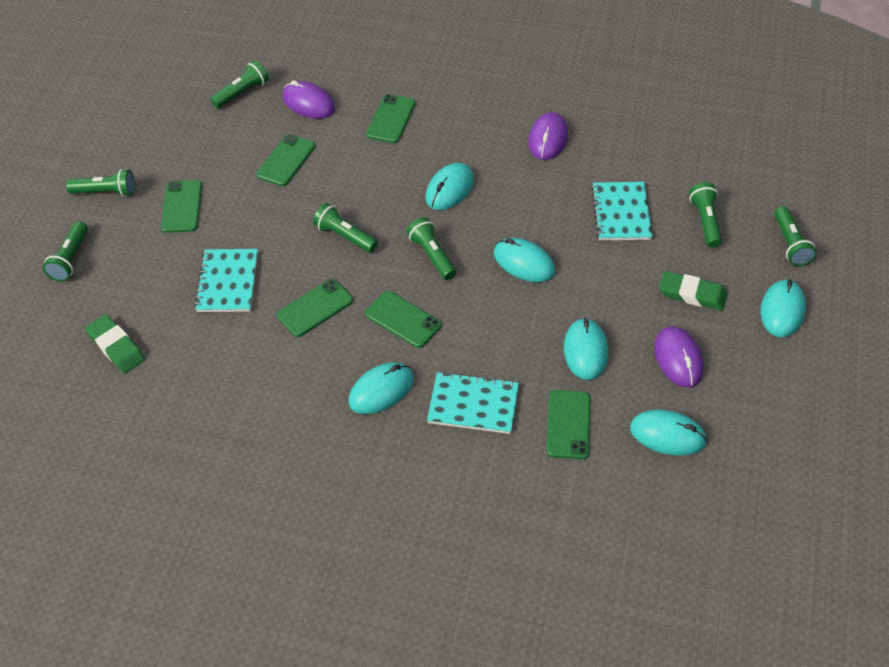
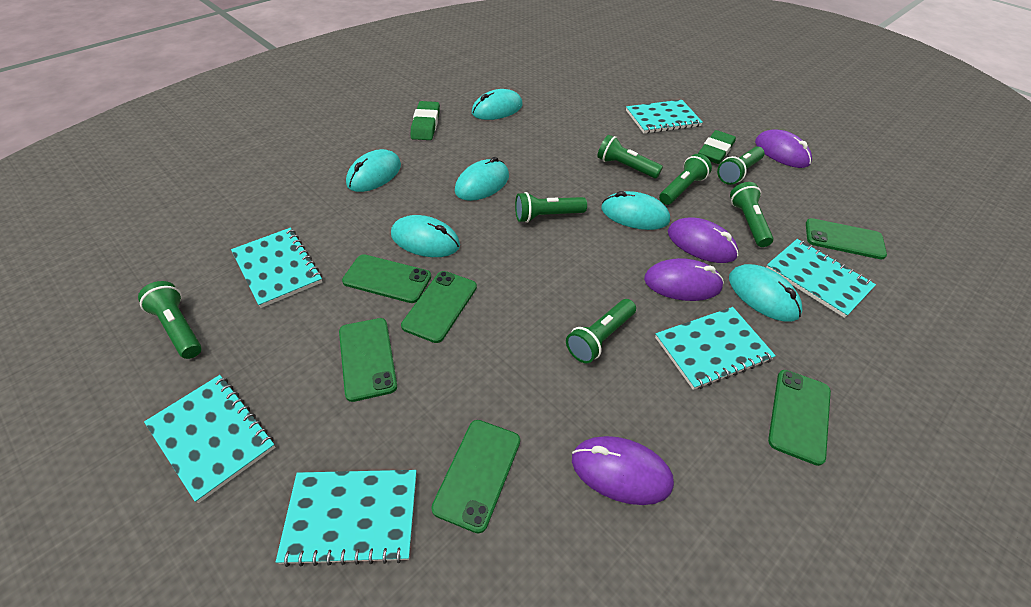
purple mouse: 3 -> 4
turquoise notebook: 3 -> 6

